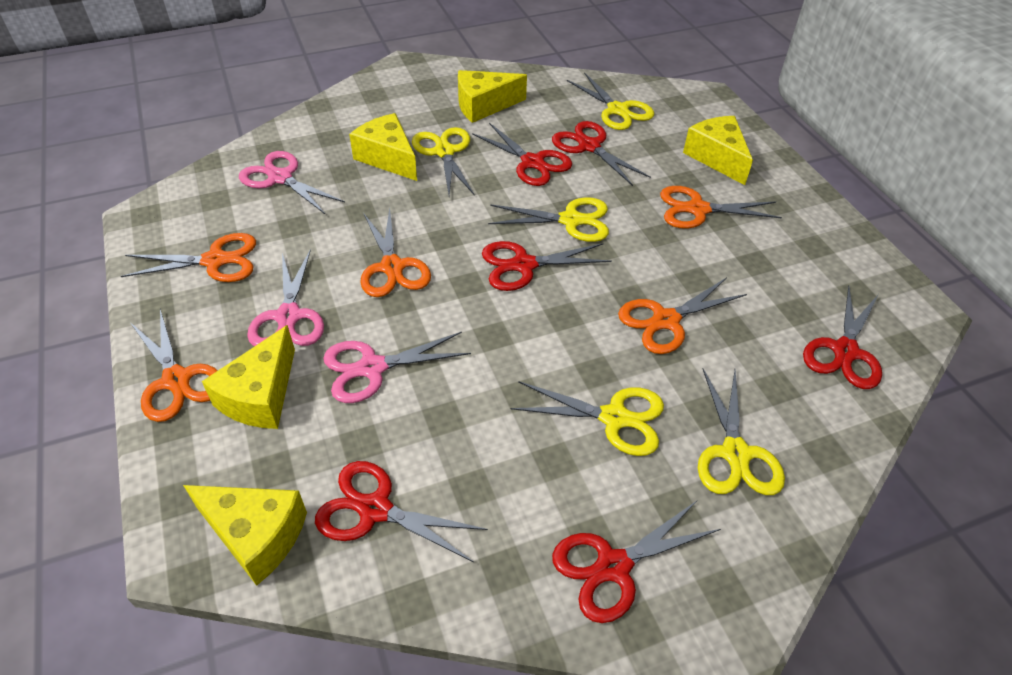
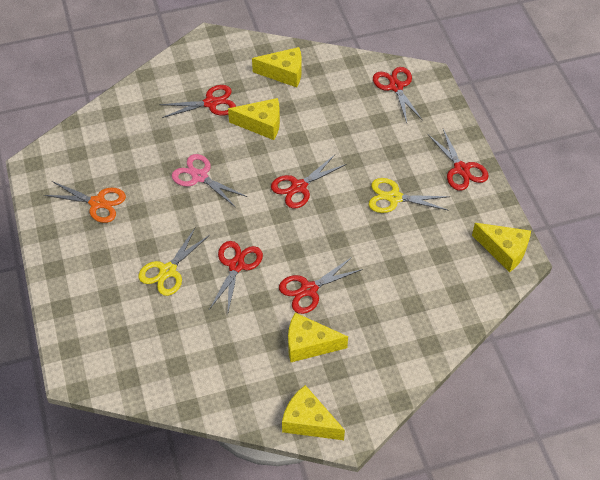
orange scissors: 5 -> 1
pink scissors: 3 -> 1
yellow scissors: 5 -> 2

